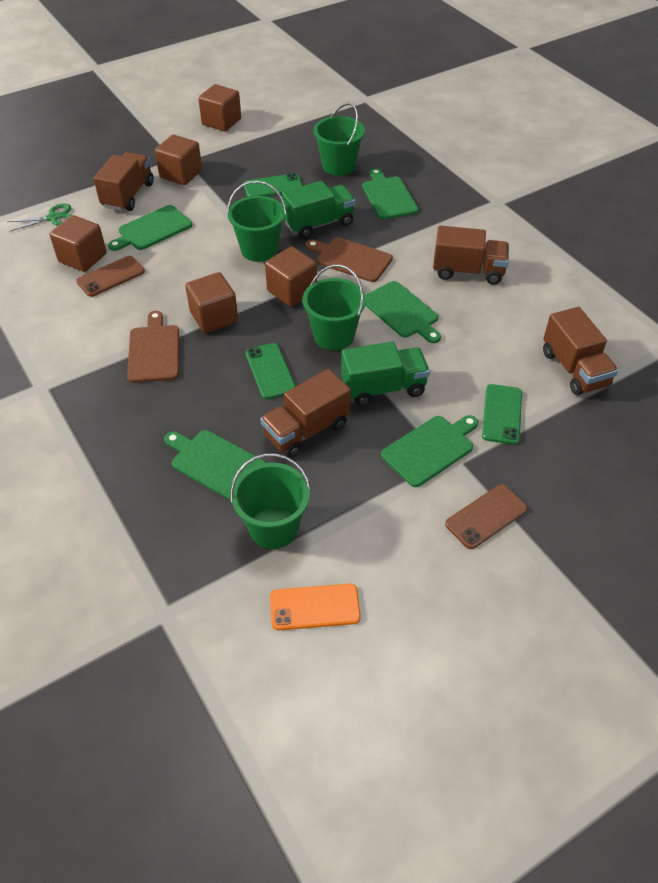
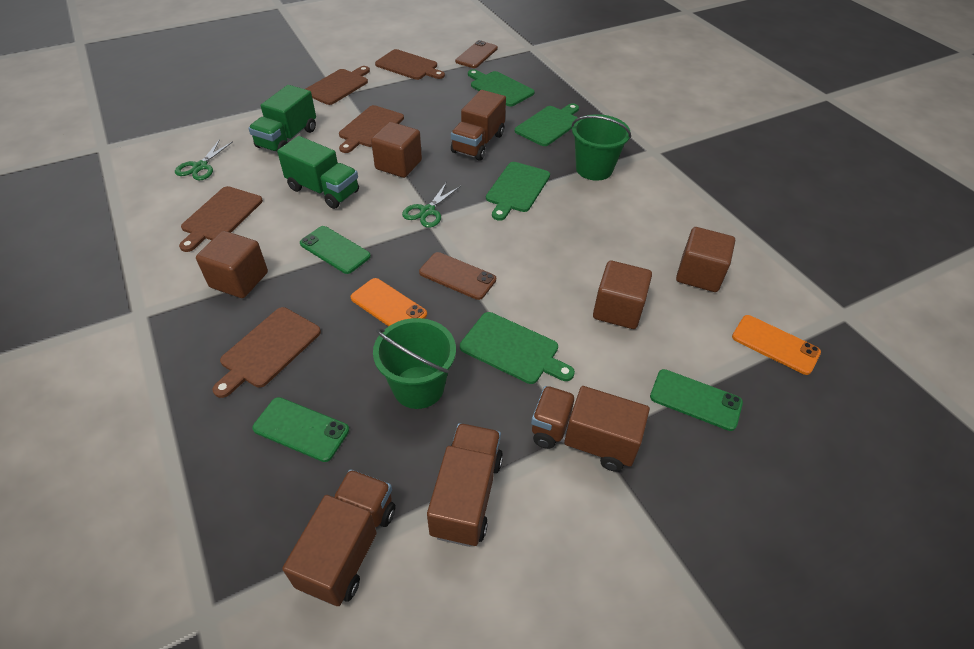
brown cube: 5 -> 4
brown cutting board: 2 -> 5
green bucket: 4 -> 2
green cutting board: 5 -> 4
green scissors: 1 -> 2
orange phone: 1 -> 2

